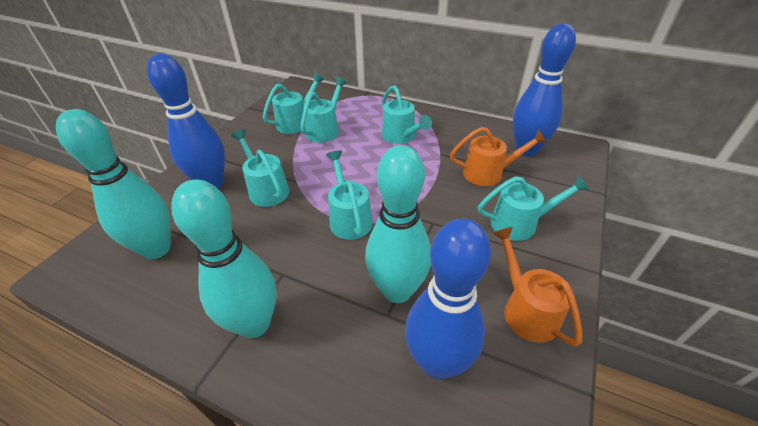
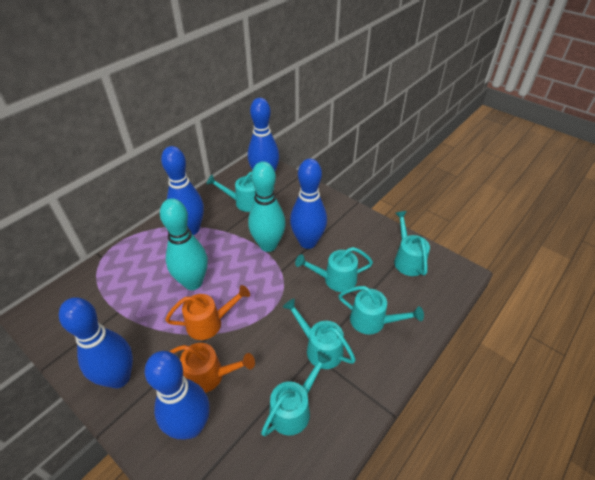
blue bowling pin: 3 -> 5
turquoise bowling pin: 3 -> 2

